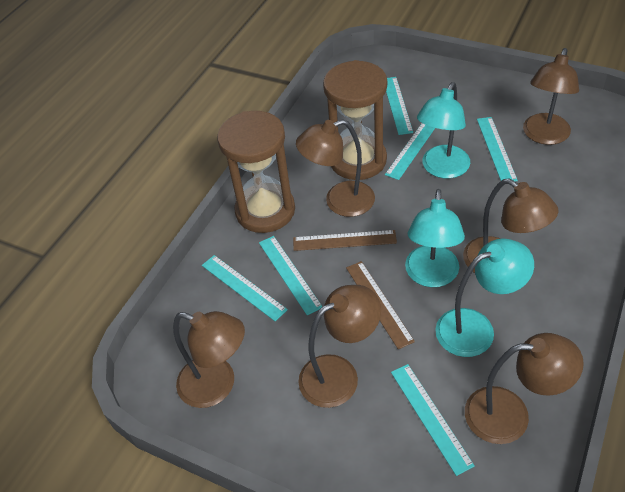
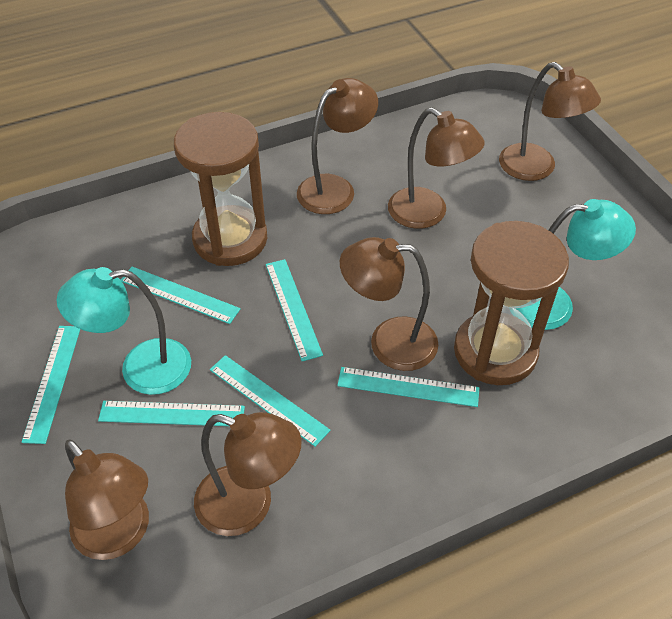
brown ruler: 2 -> 0
turquoise lamp: 3 -> 2

